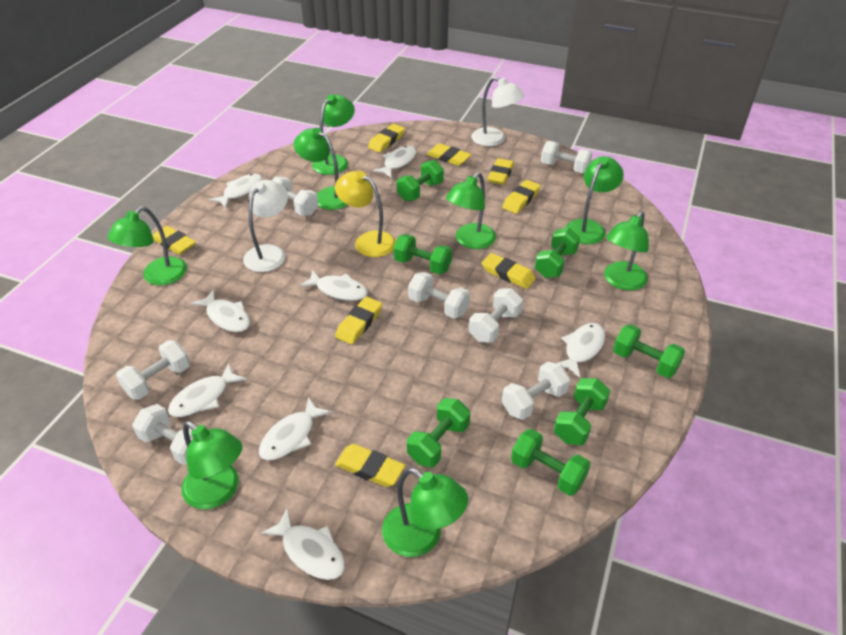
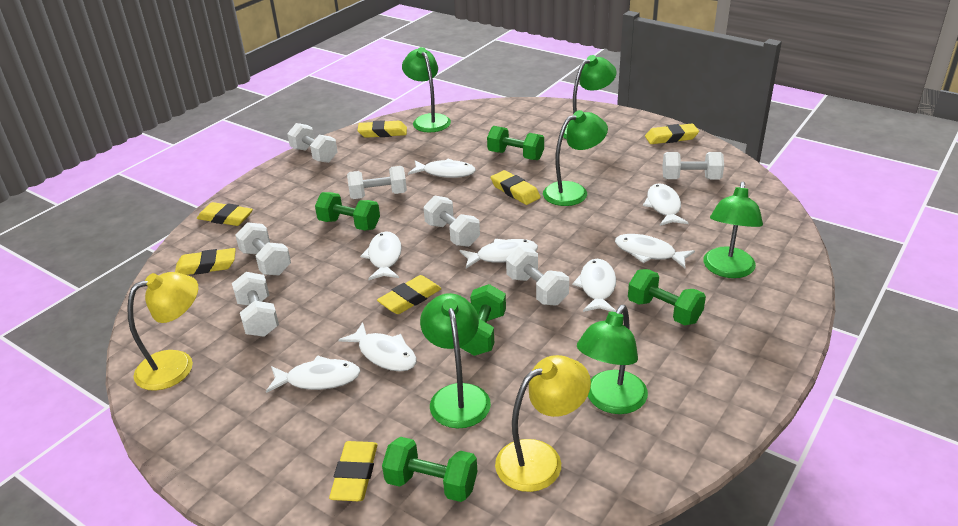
green dumbbell: 7 -> 5
green lamp: 8 -> 6
white lamp: 2 -> 0
yellow eraser: 8 -> 7
yellow lamp: 1 -> 2

